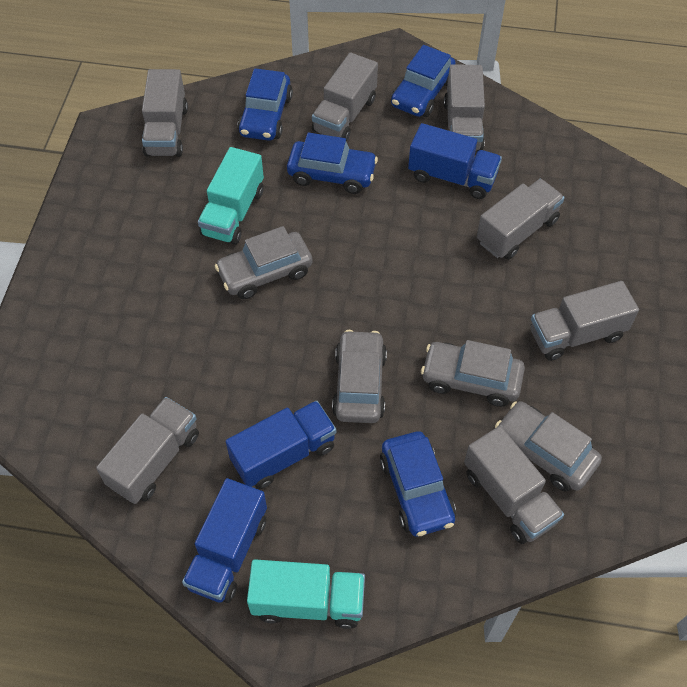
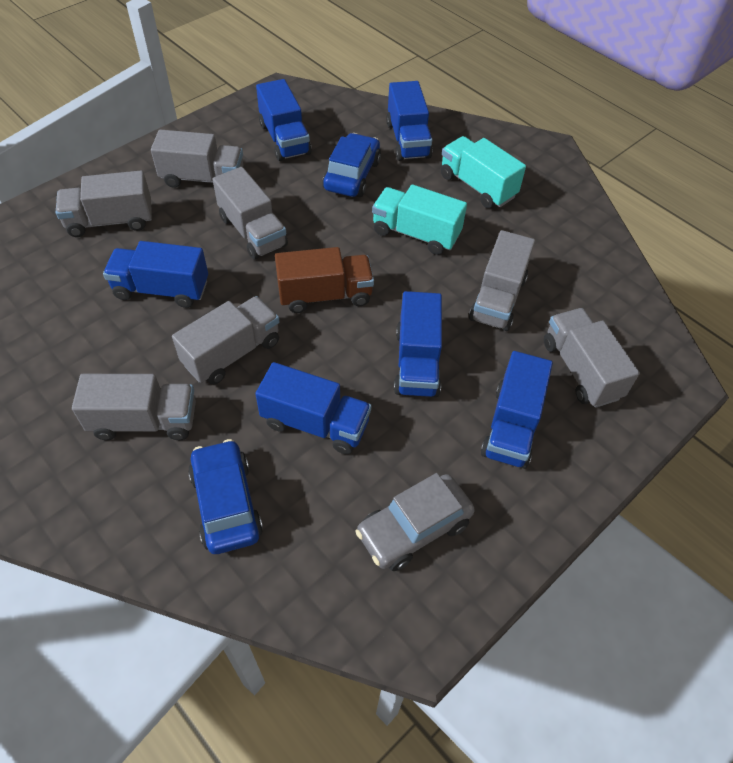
blue car: 4 -> 2
blue truck: 3 -> 6
brown truck: 0 -> 1
grey car: 4 -> 1

